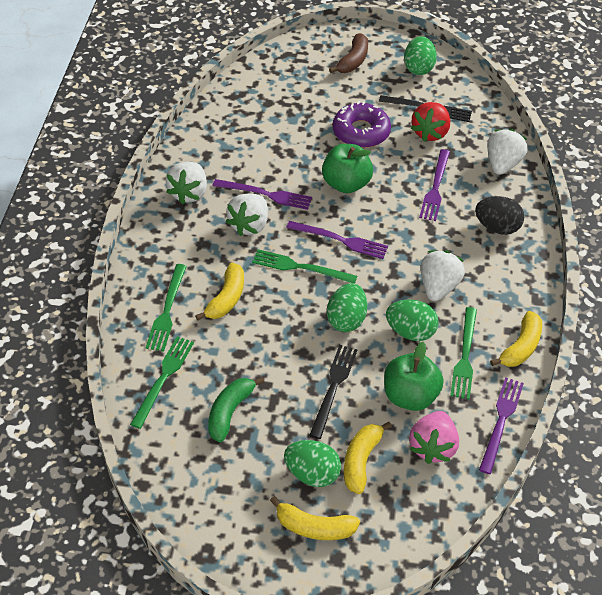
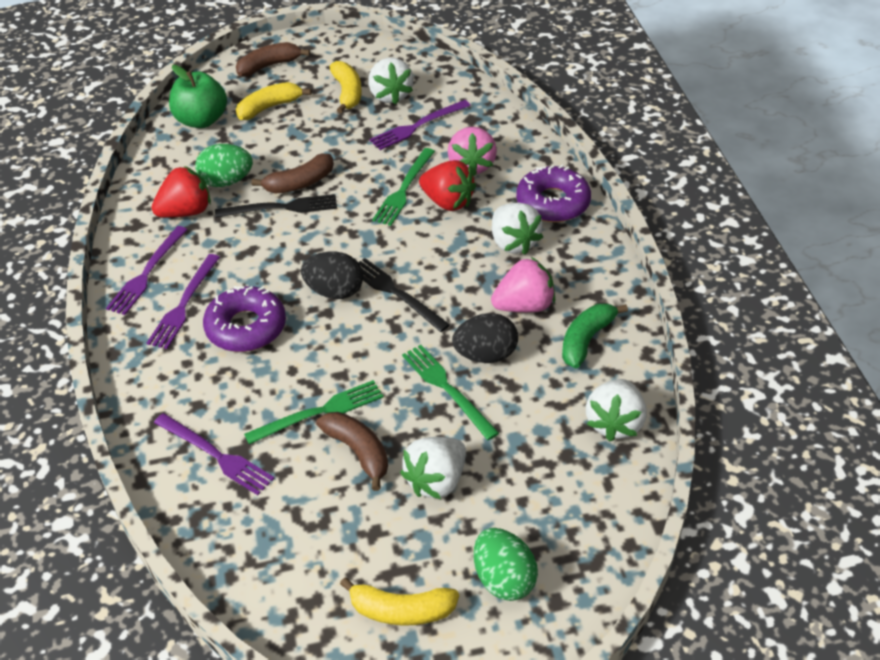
black egg: 1 -> 2
brown banana: 1 -> 3
green apple: 2 -> 1
green egg: 4 -> 2
green fork: 4 -> 3
pink strawberry: 1 -> 2
purple donut: 1 -> 2
red strawberry: 1 -> 2
yellow banana: 4 -> 3

